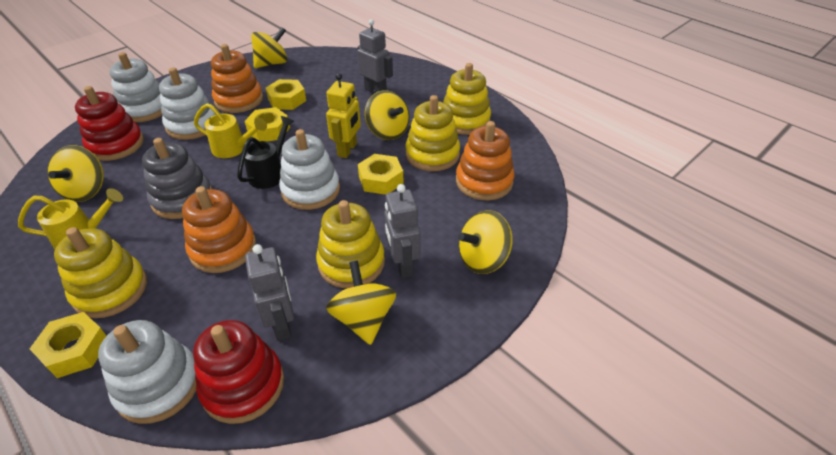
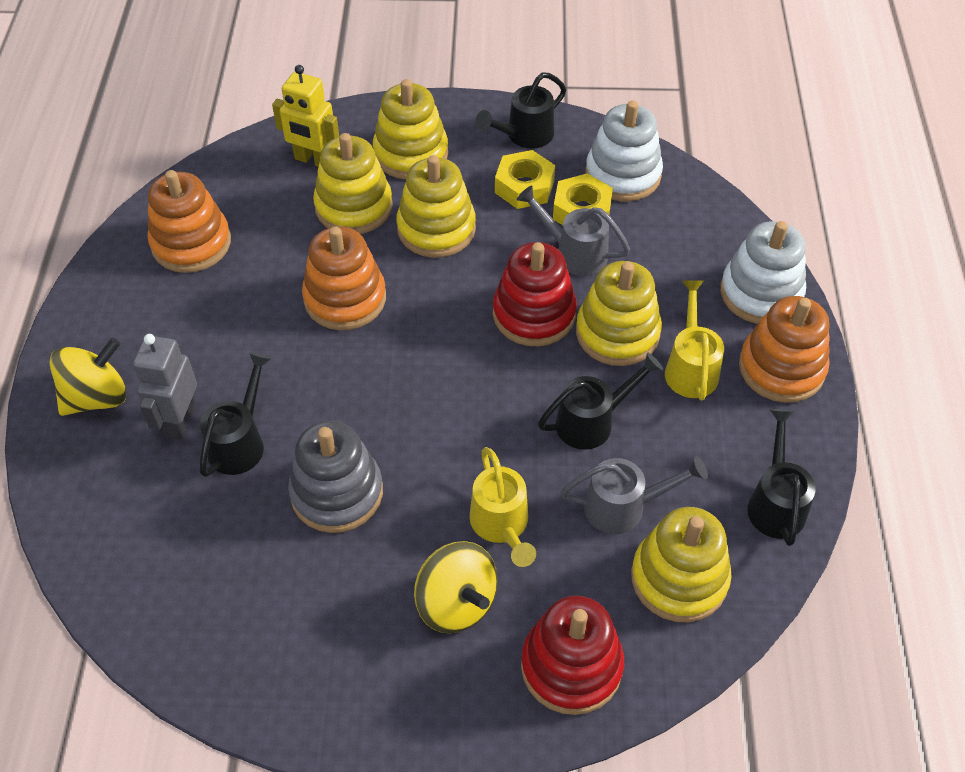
black watering can: 1 -> 4
grey robot: 3 -> 1
grey watering can: 0 -> 2
white stacking toy: 4 -> 2
yellow nut: 4 -> 2
yellow spinning top: 5 -> 2
yellow stacking toy: 4 -> 5

